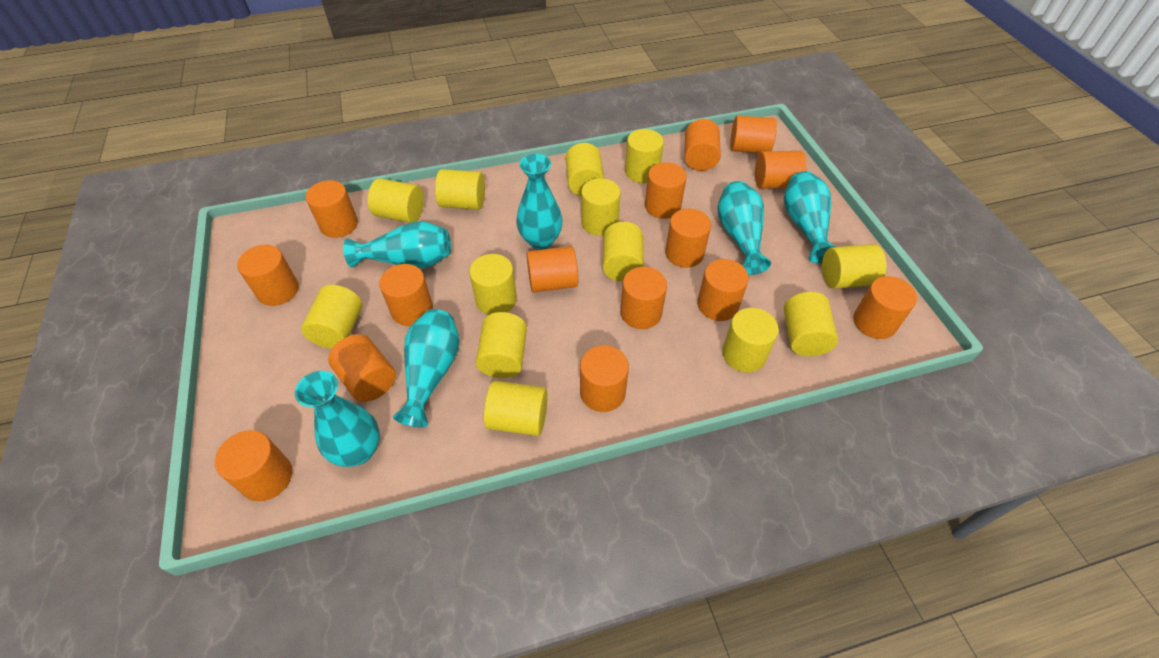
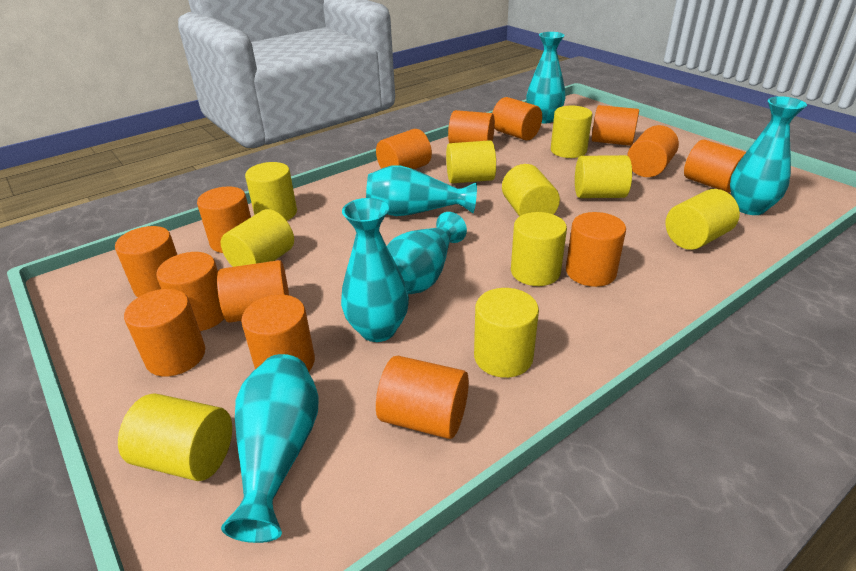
orange cylinder: 15 -> 14
yellow cylinder: 13 -> 10

